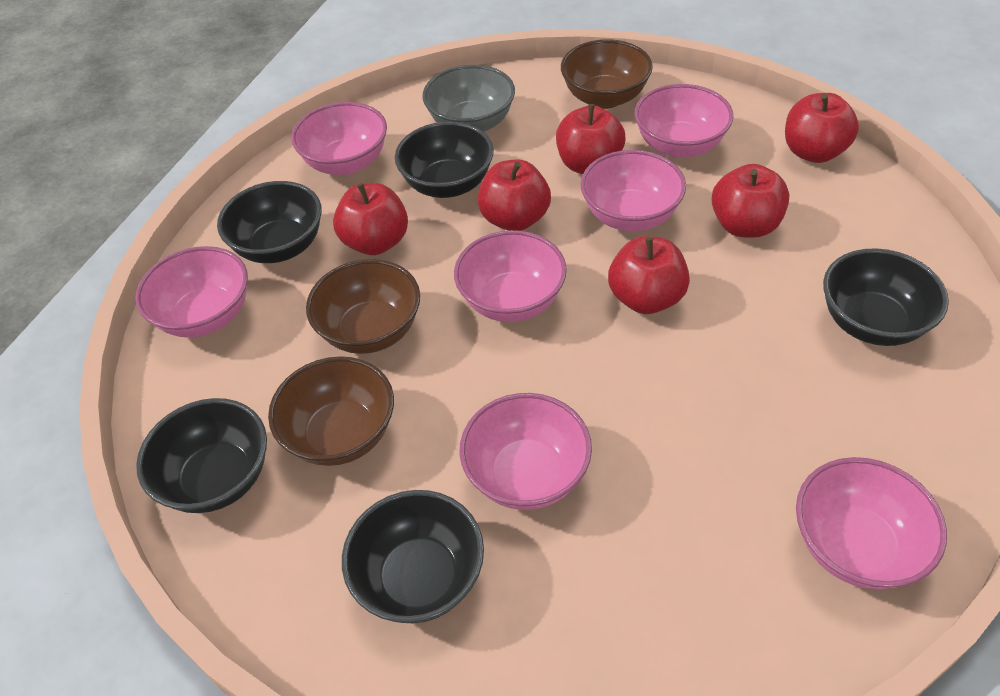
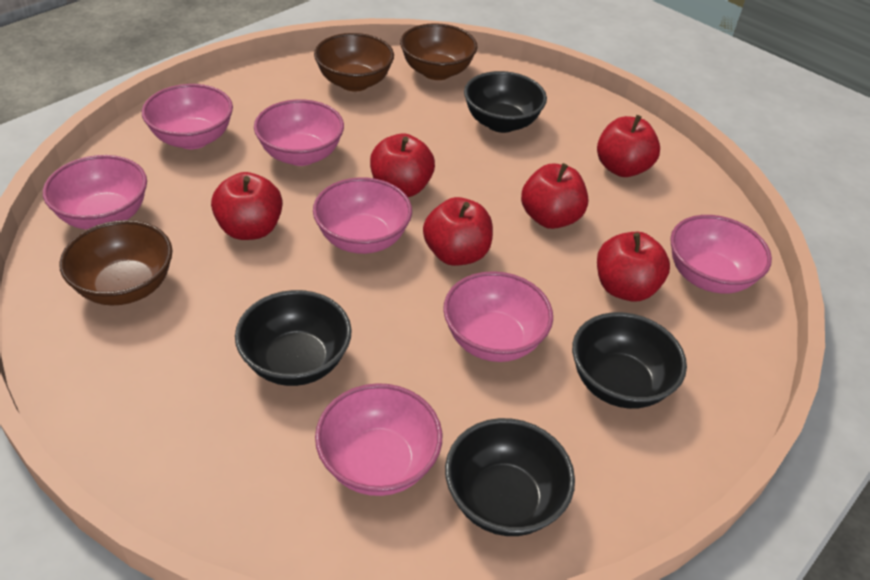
black bowl: 5 -> 4
grey bowl: 1 -> 0

